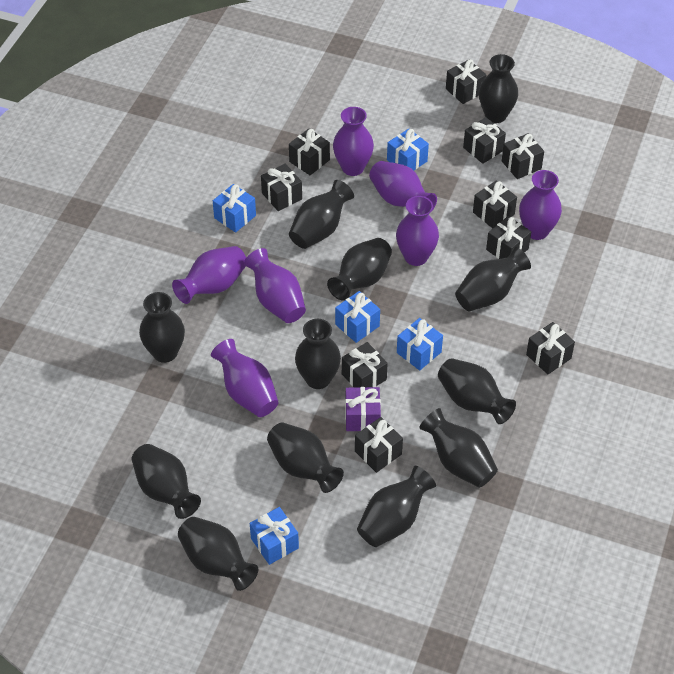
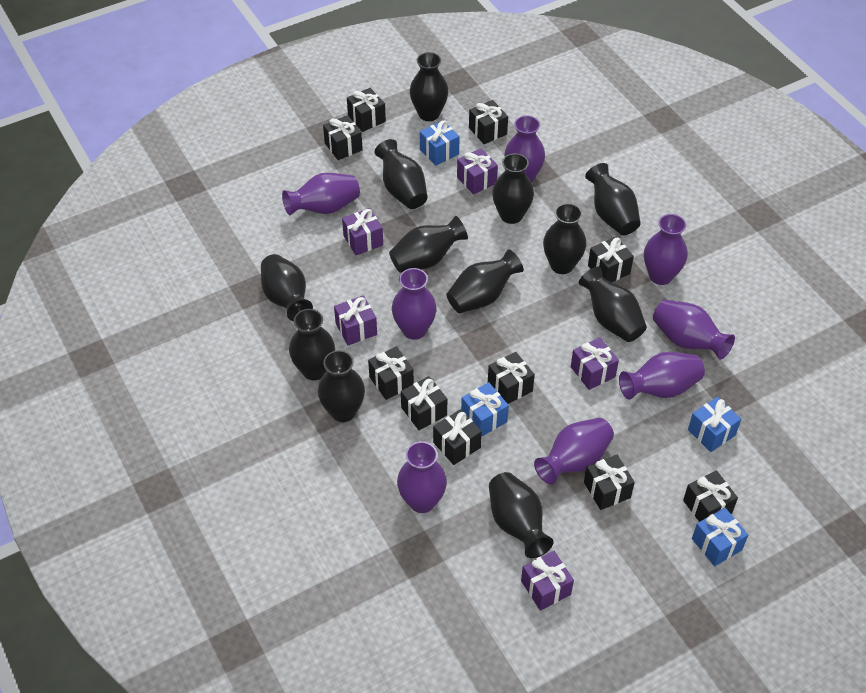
blue gift: 5 -> 4
purple gift: 1 -> 5
purple vase: 7 -> 8

